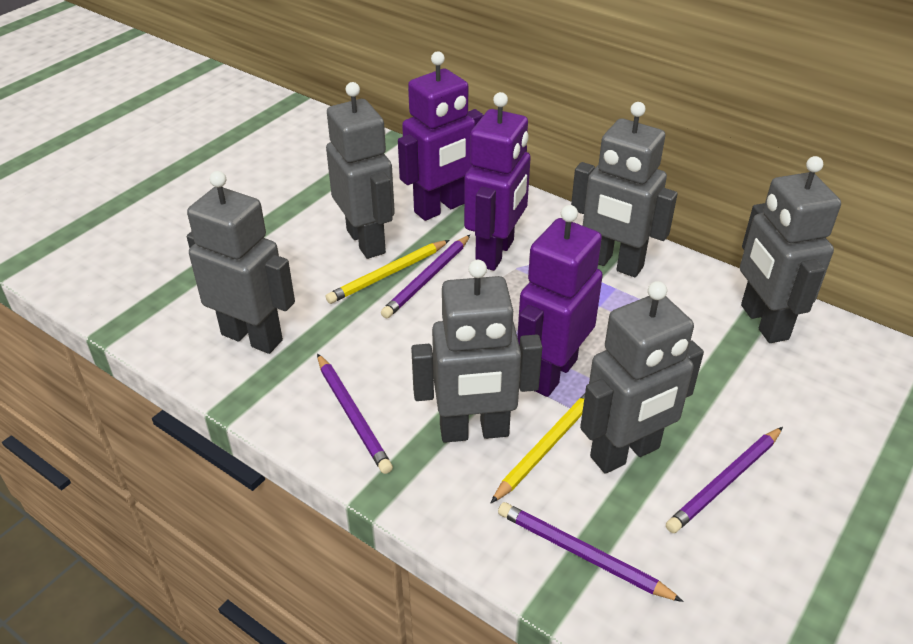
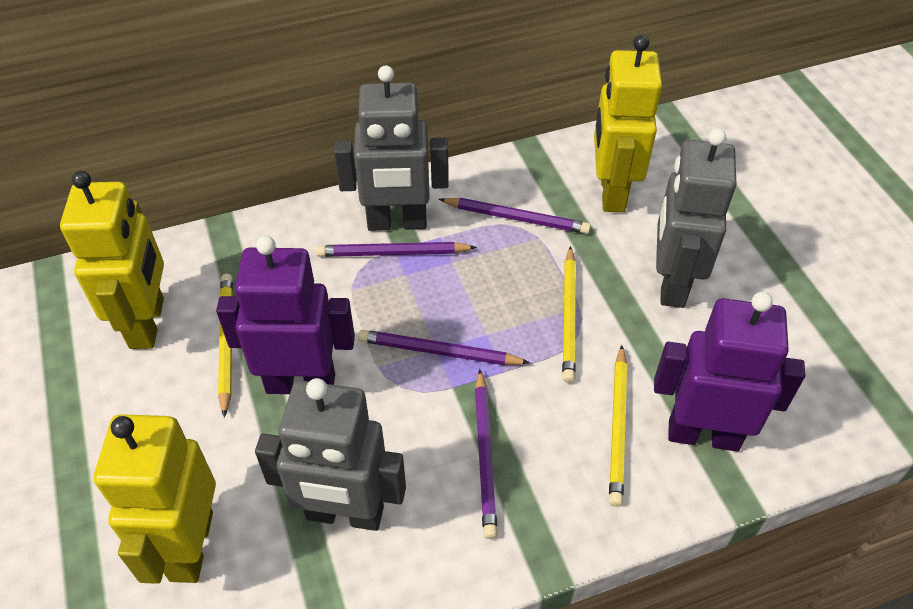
grey robot: 6 -> 3
purple robot: 3 -> 2
yellow pencil: 2 -> 3
yellow robot: 0 -> 3

